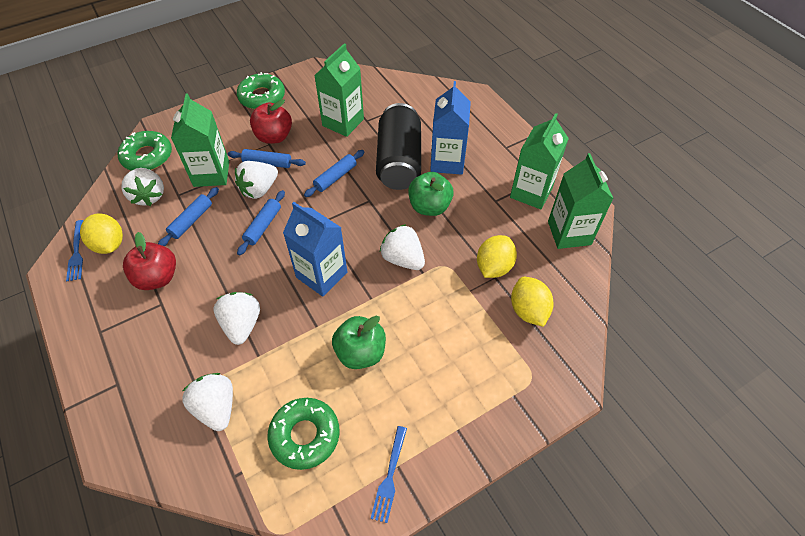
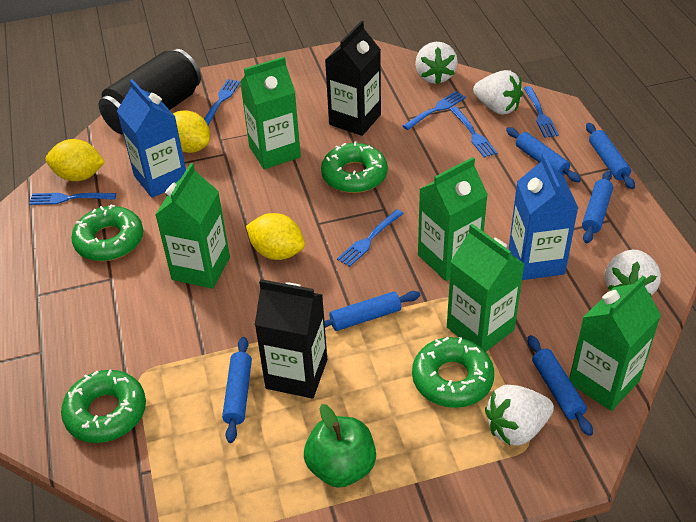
black carton: 0 -> 2
blue fork: 2 -> 6
blue rolling pin: 4 -> 6
green apple: 2 -> 1
green carton: 4 -> 5
green donut: 3 -> 4
red apple: 2 -> 0
white strawberry: 5 -> 4

